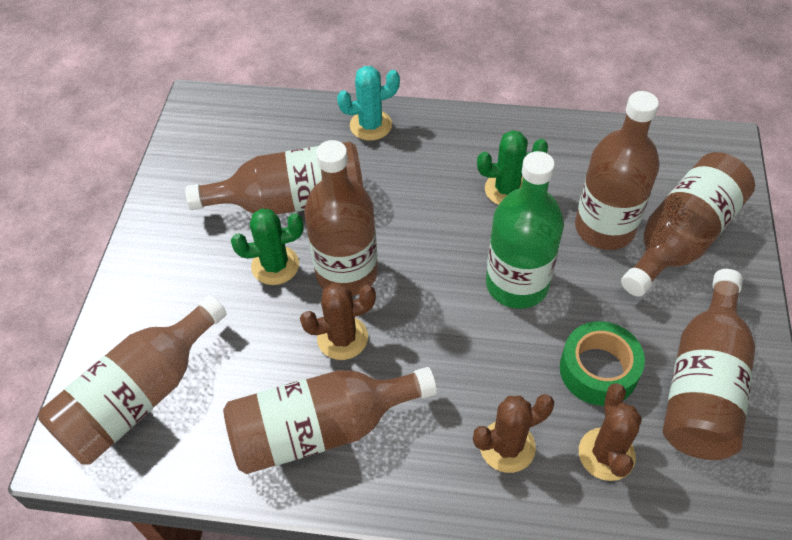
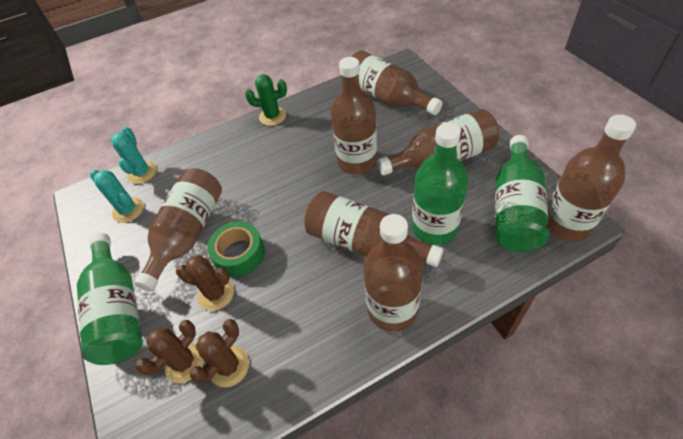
green bottle: 1 -> 3
green cactus: 2 -> 1
turquoise cactus: 1 -> 2

